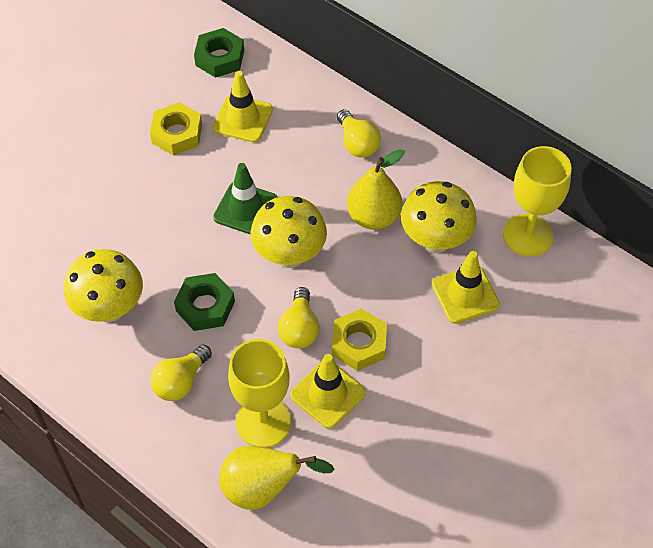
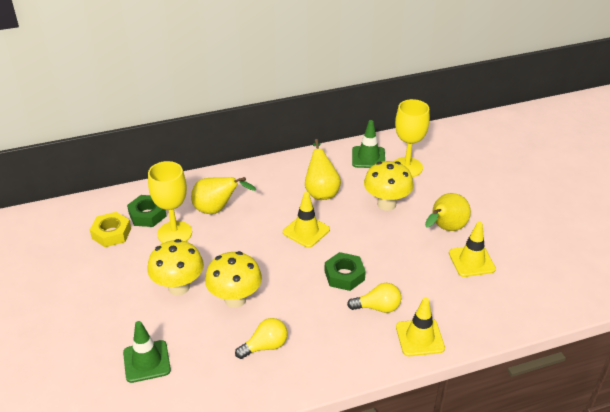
green traffic cone: 1 -> 2
yellow light bulb: 3 -> 2
yellow nut: 2 -> 1
yellow pear: 2 -> 3

